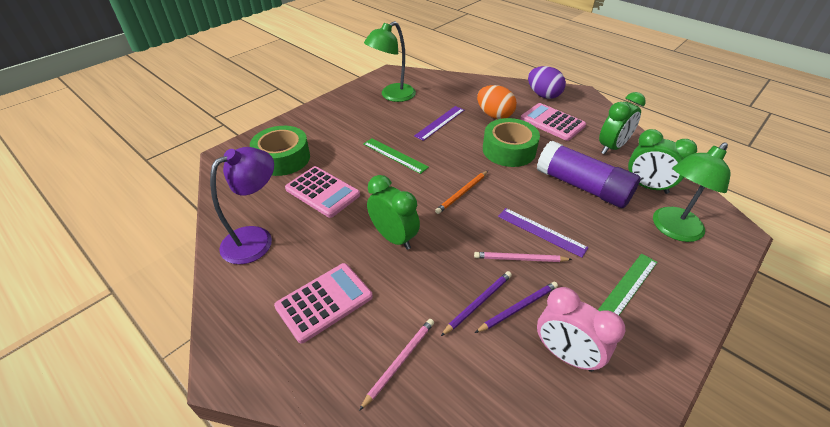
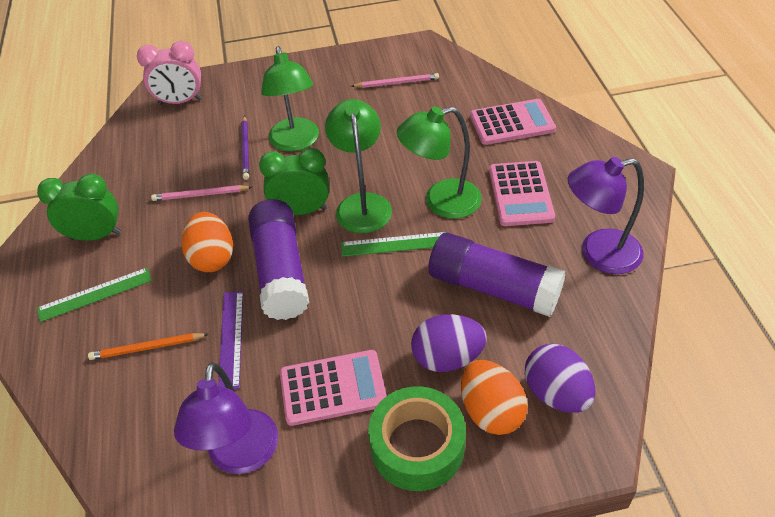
green clock: 3 -> 2
green lamp: 2 -> 3
green tape: 2 -> 1
orange egg: 1 -> 2
purple egg: 1 -> 2
purple glue stick: 1 -> 2
purple lamp: 1 -> 2
purple pencil: 2 -> 1
purple ruler: 2 -> 1

